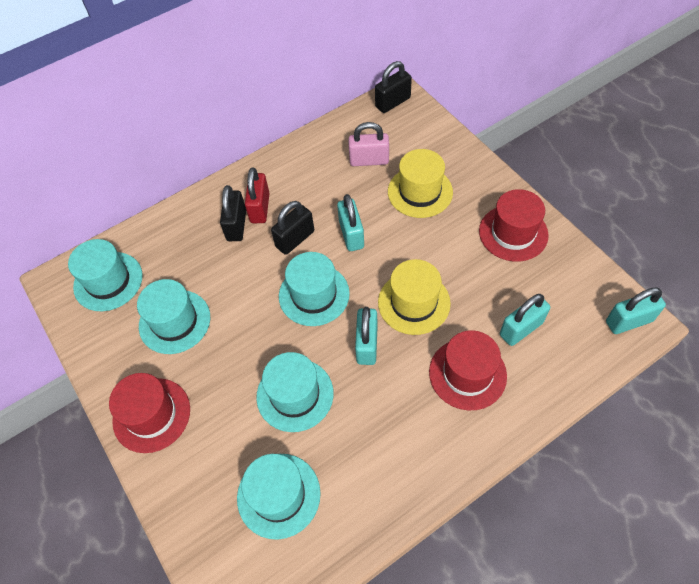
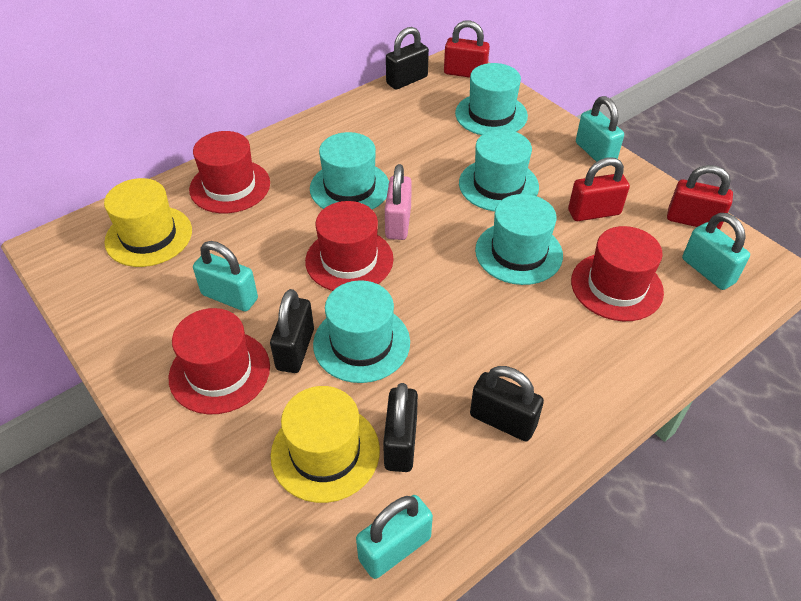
black padlock: 3 -> 4
red hat: 3 -> 4
red padlock: 1 -> 3

